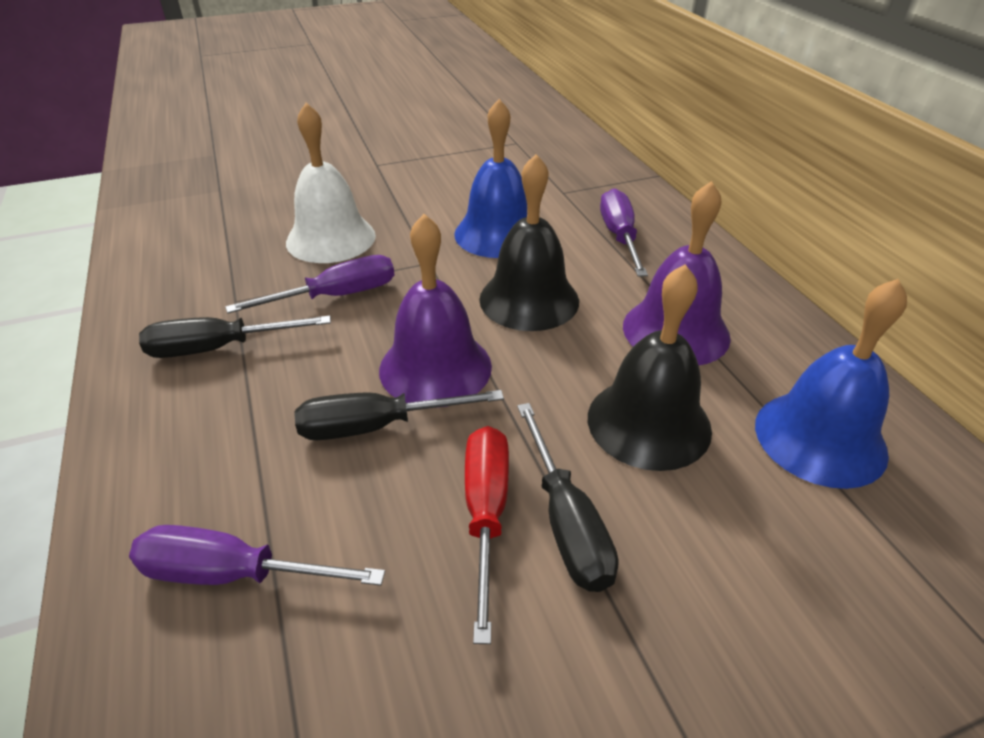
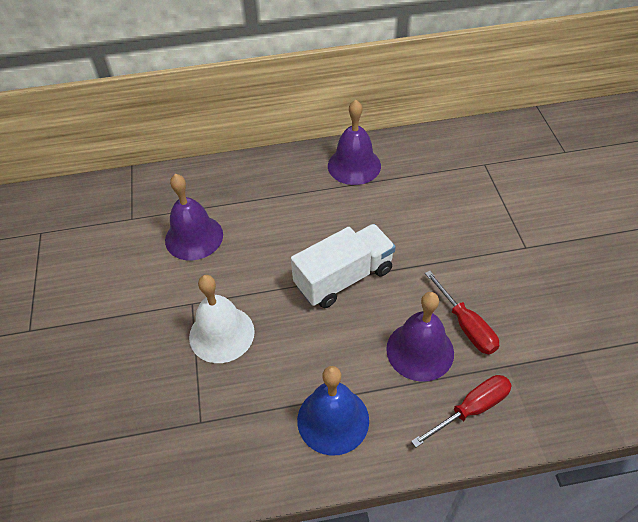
black bell: 2 -> 0
black screwdriver: 3 -> 0
blue bell: 2 -> 1
purple bell: 2 -> 3
purple screwdriver: 3 -> 0
red screwdriver: 1 -> 2
white truck: 0 -> 1

